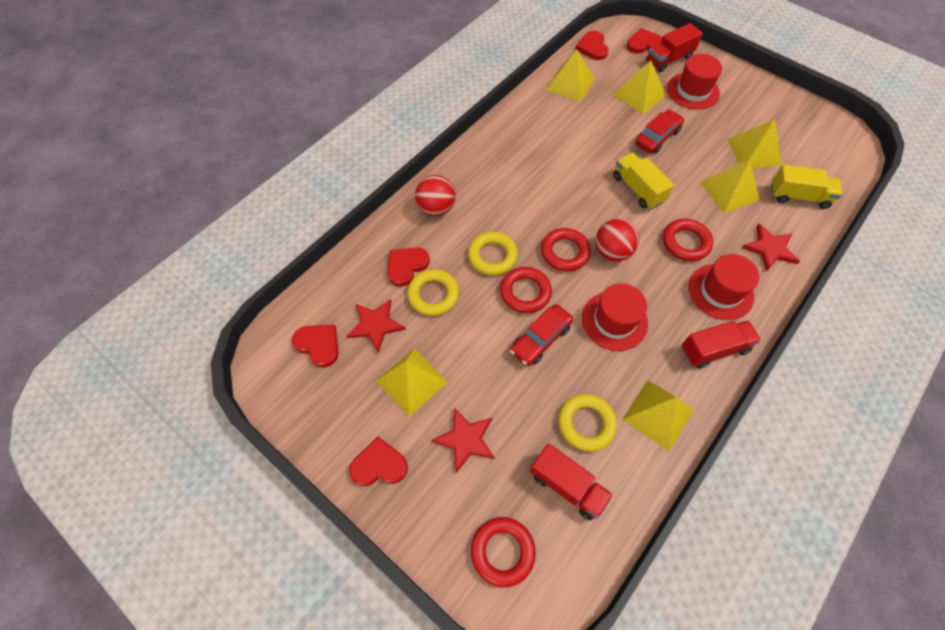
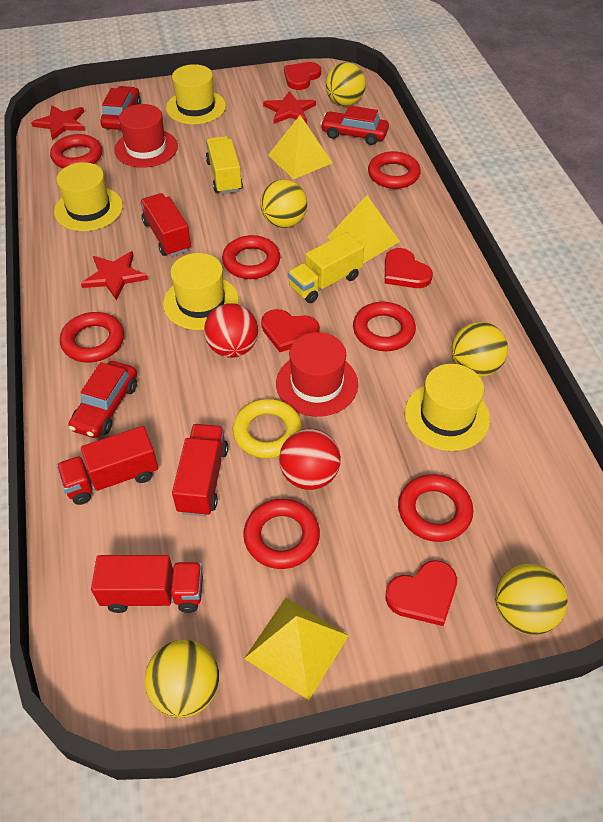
red car: 2 -> 3
red hat: 3 -> 2
red heart: 5 -> 4
red ring: 4 -> 7
red truck: 3 -> 4
yellow ball: 0 -> 5
yellow hat: 0 -> 4
yellow pyramid: 6 -> 3
yellow ring: 3 -> 1

